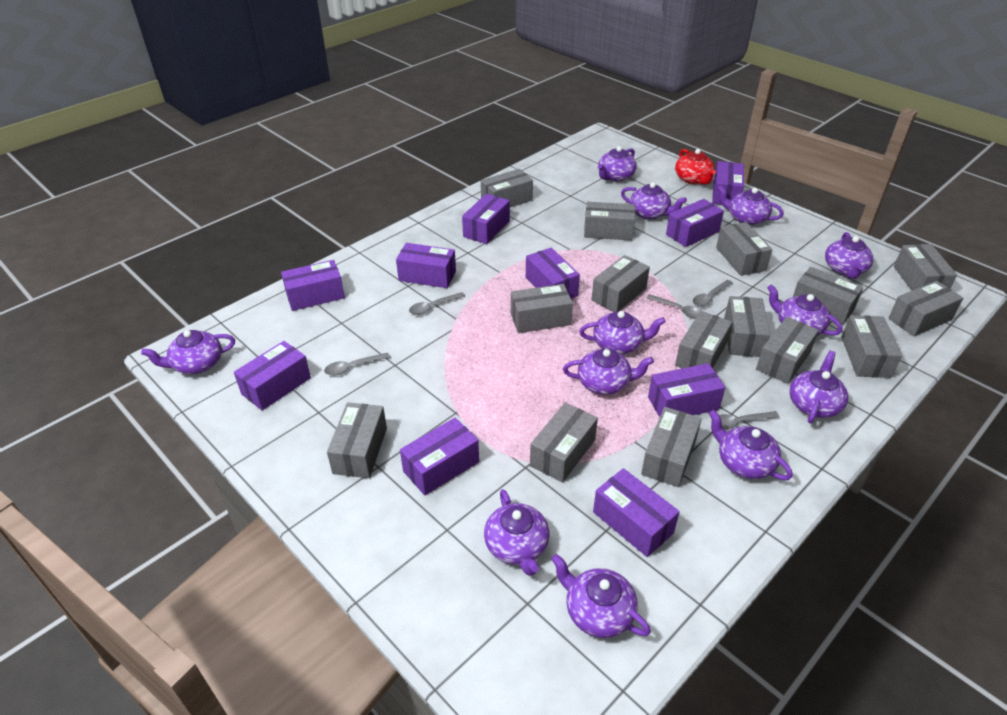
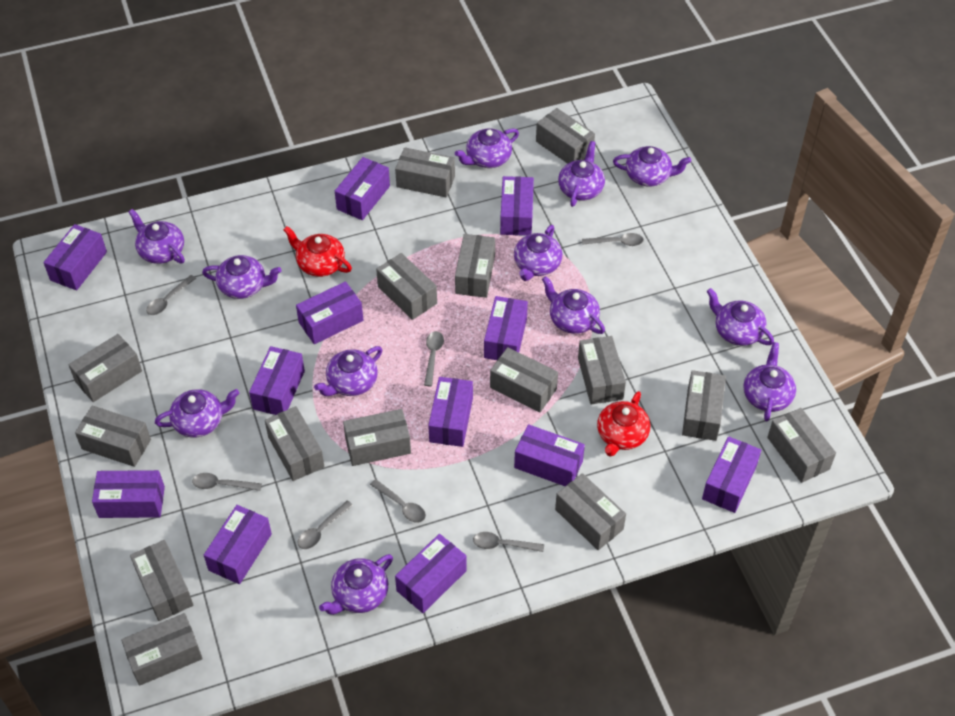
grey spoon: 5 -> 7
purple box: 10 -> 12
red teapot: 1 -> 2

